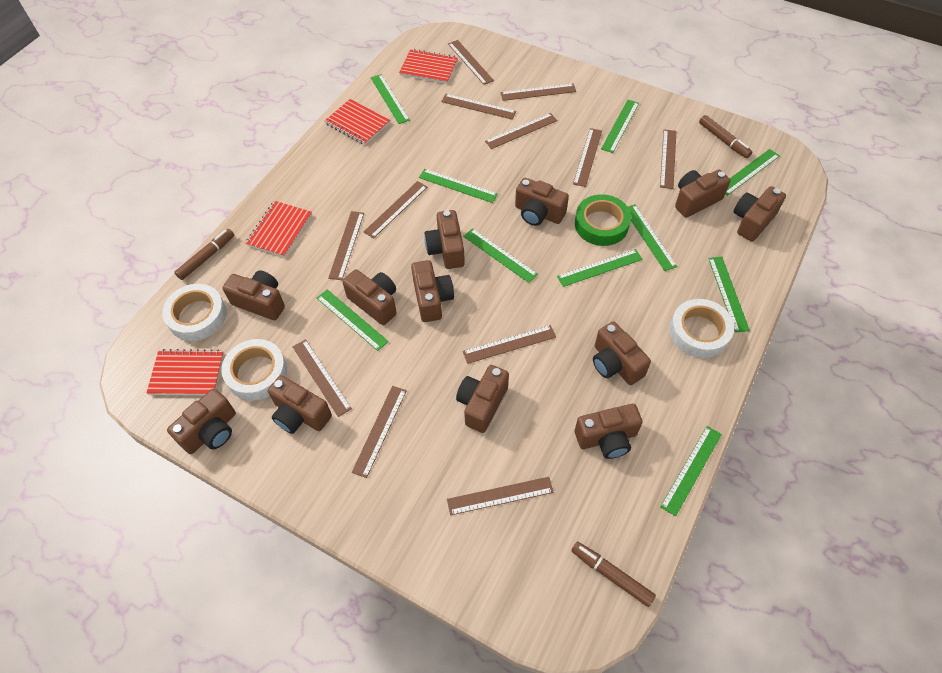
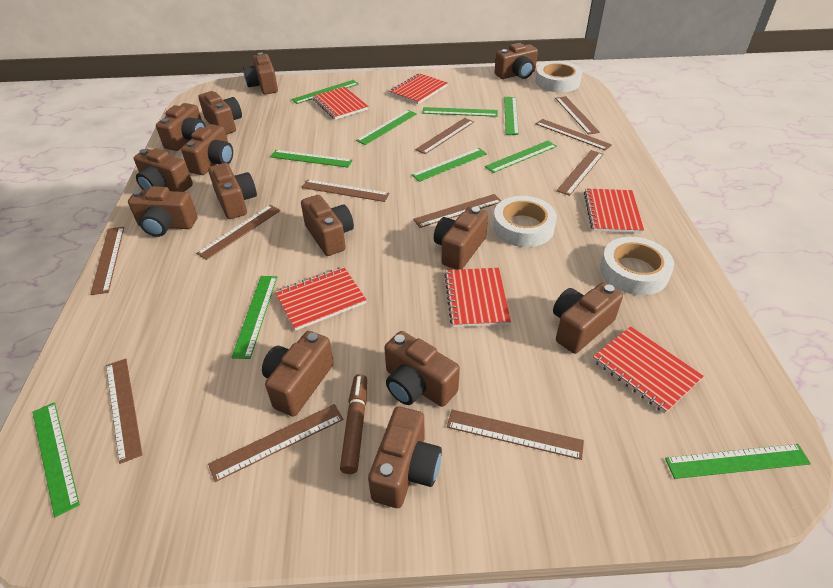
brown camera: 12 -> 14
brown marker: 3 -> 1
brown ruler: 12 -> 11
green tape: 1 -> 0
red notebook: 4 -> 6

